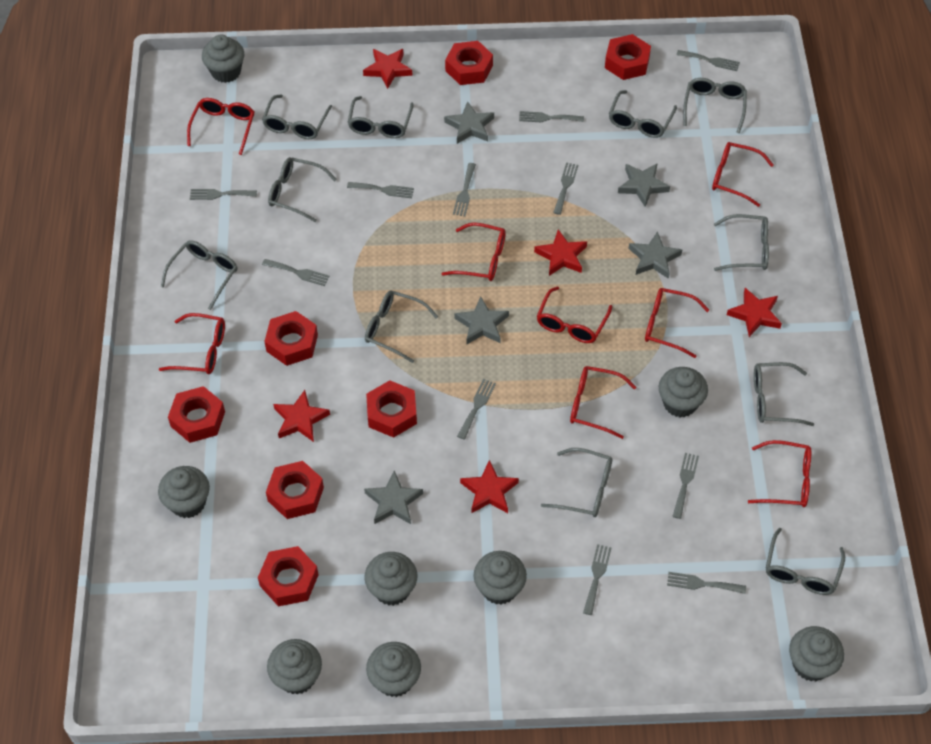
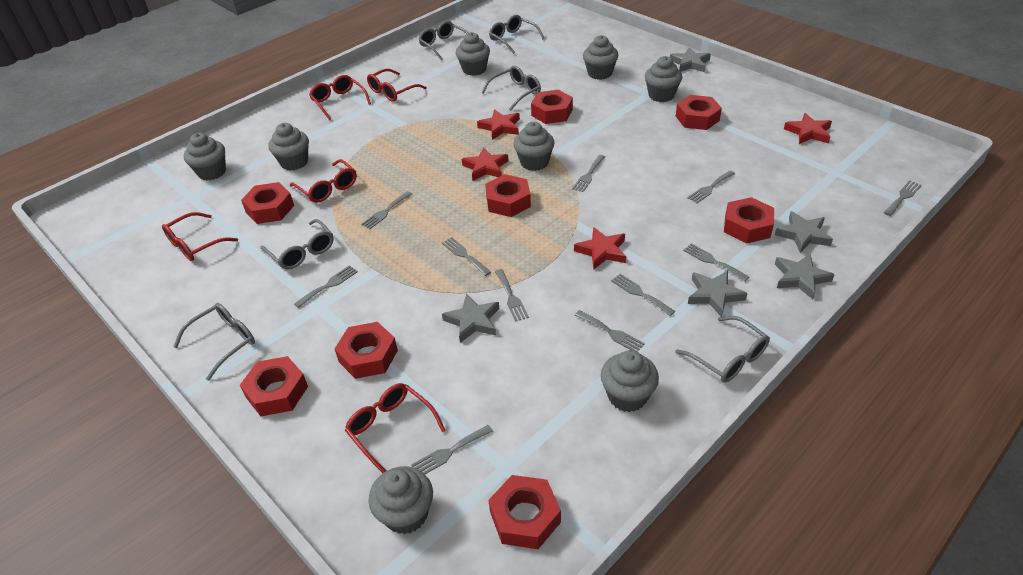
grey glasses: 11 -> 6
red glasses: 8 -> 5
red nut: 7 -> 8
red star: 5 -> 4

